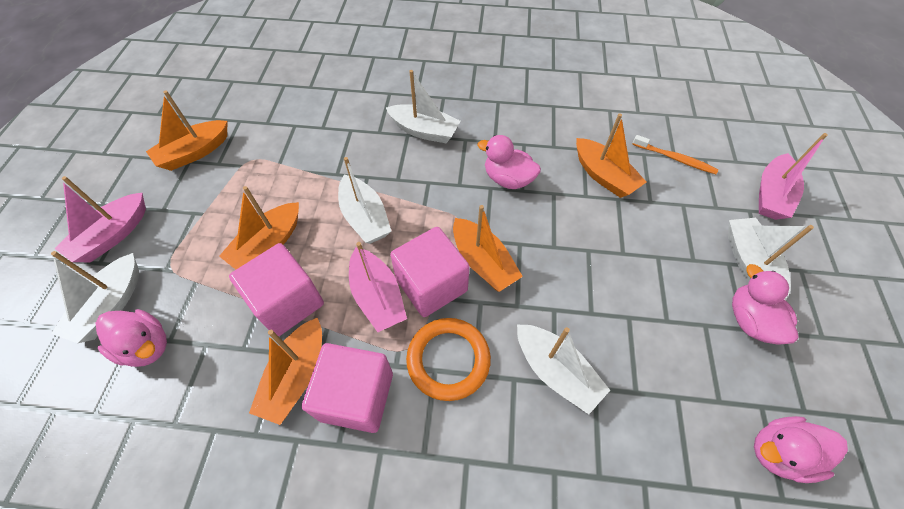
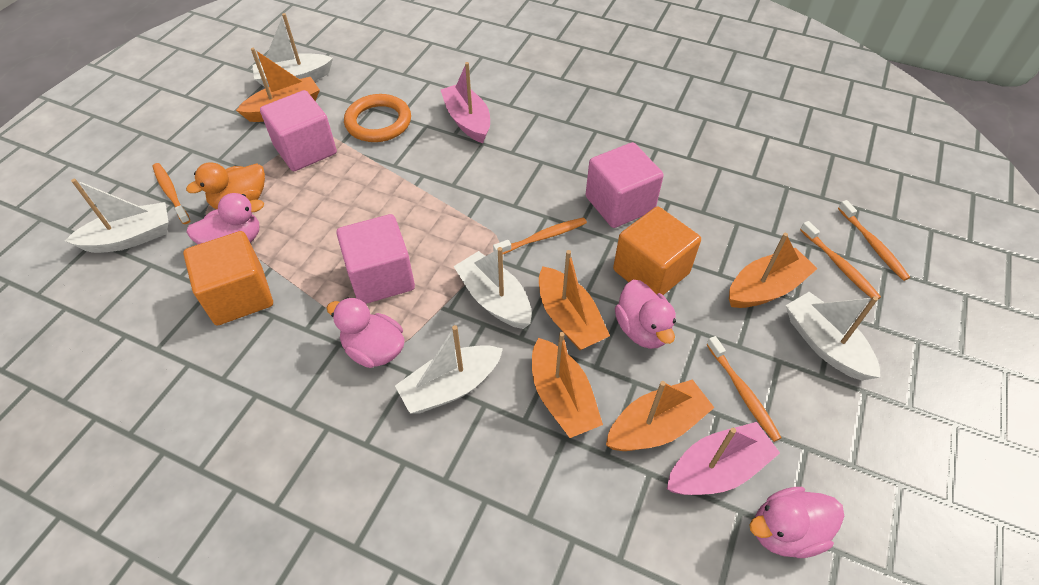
orange cube: 0 -> 2
orange duck: 0 -> 1
orange toothbrush: 1 -> 5
pink boat: 3 -> 2

